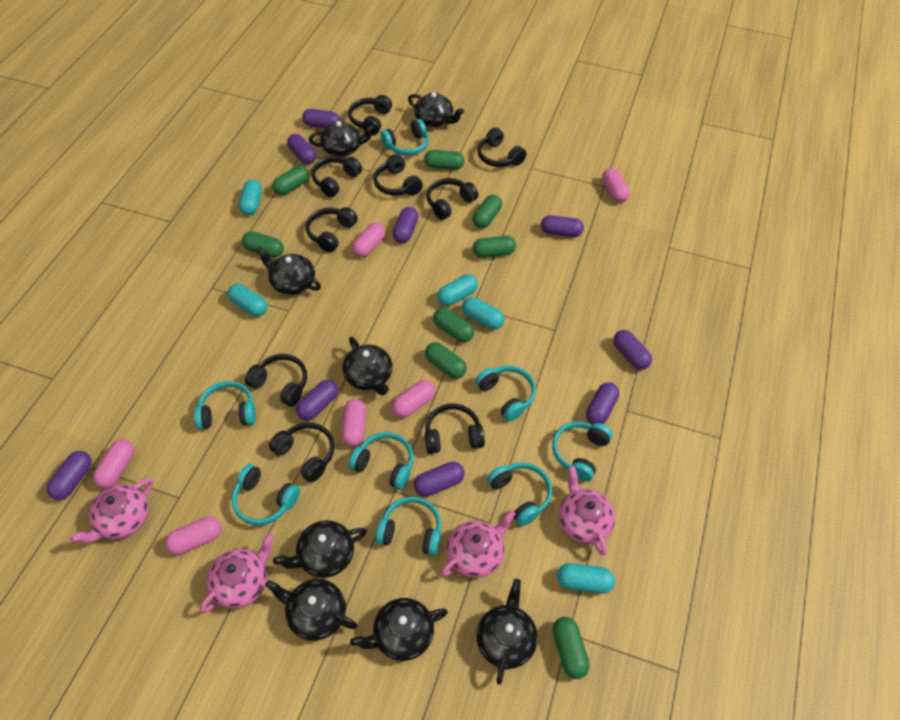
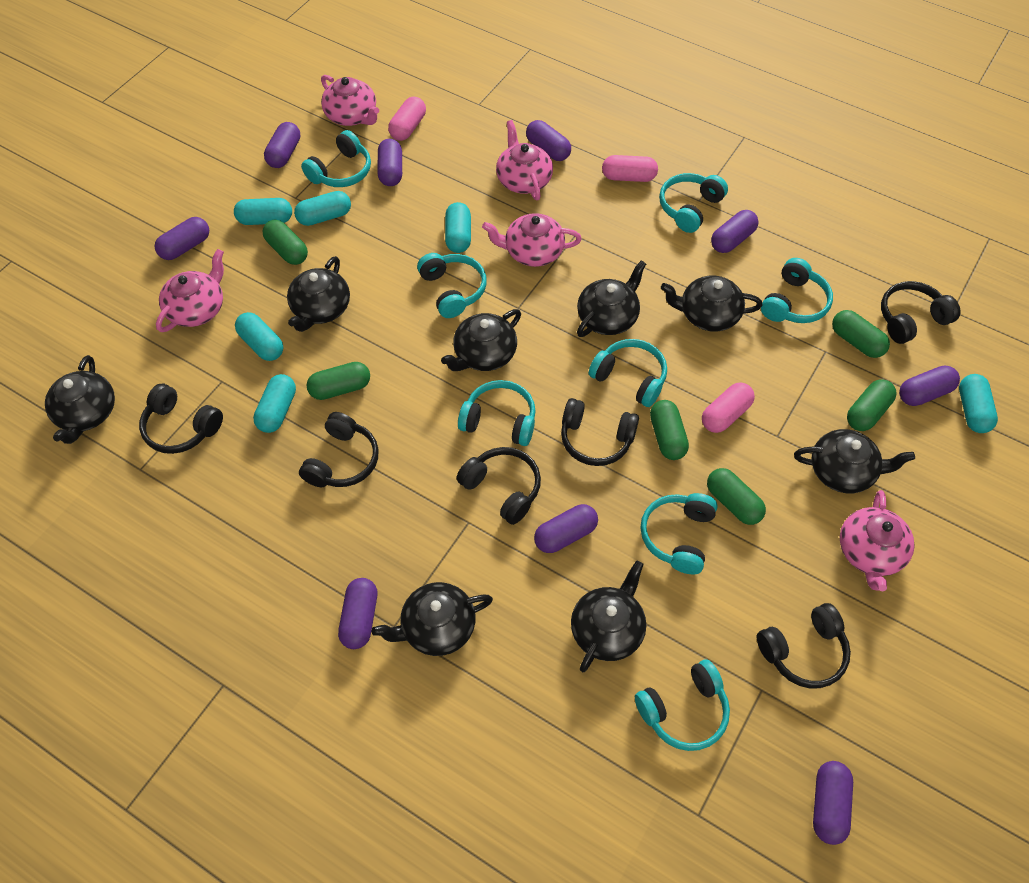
black headphones: 9 -> 6
green capsule: 8 -> 6
pink capsule: 6 -> 3
pink teapot: 4 -> 5
turquoise capsule: 5 -> 6

